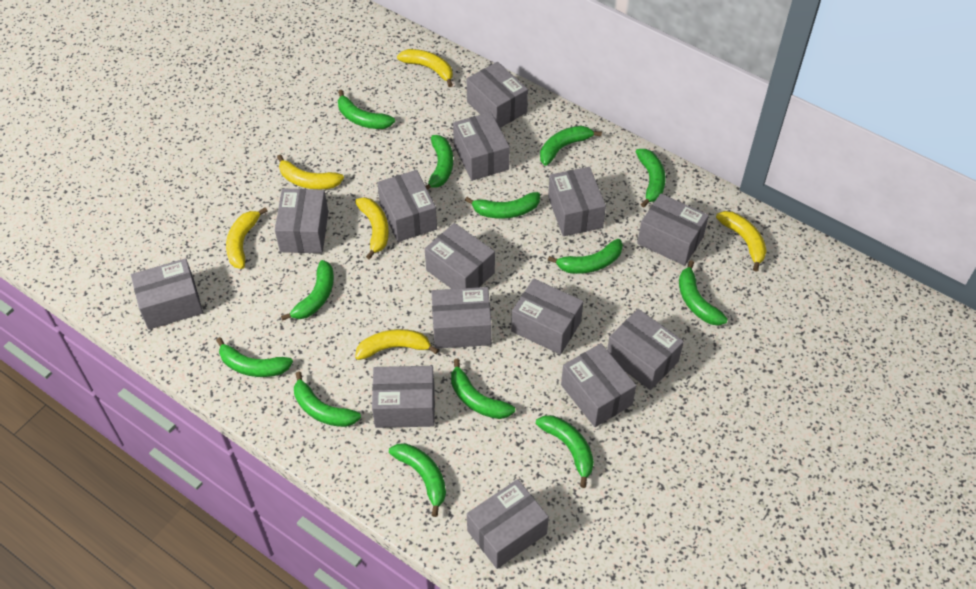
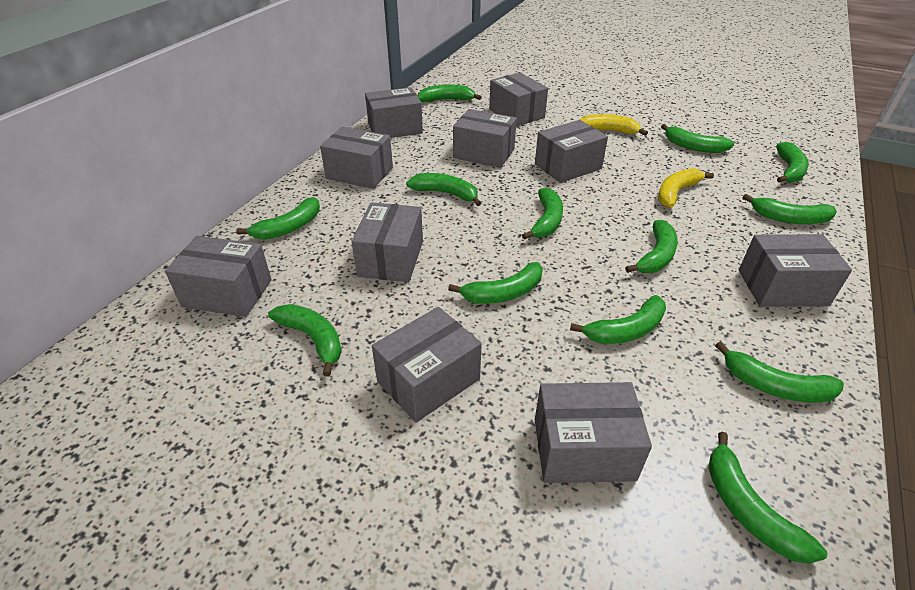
grey box: 14 -> 10
yellow banana: 6 -> 2

